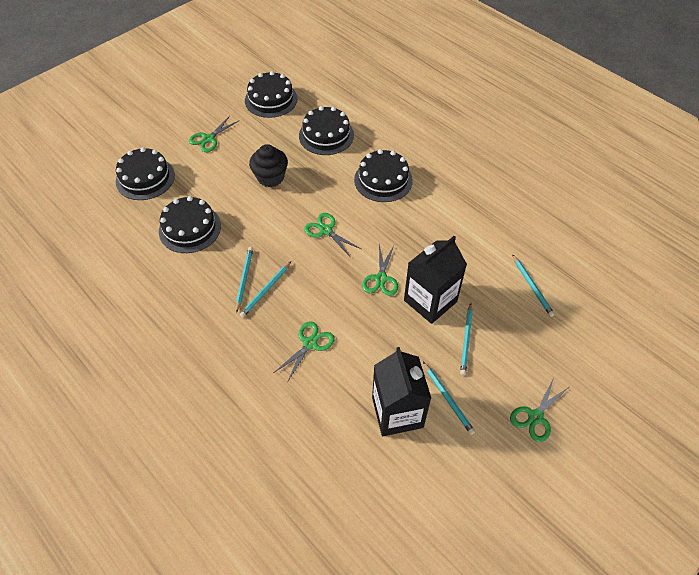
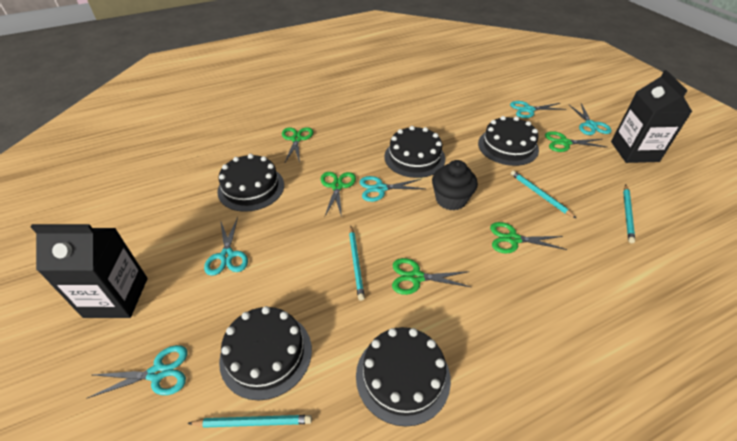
turquoise pencil: 5 -> 4
turquoise scissors: 0 -> 5

